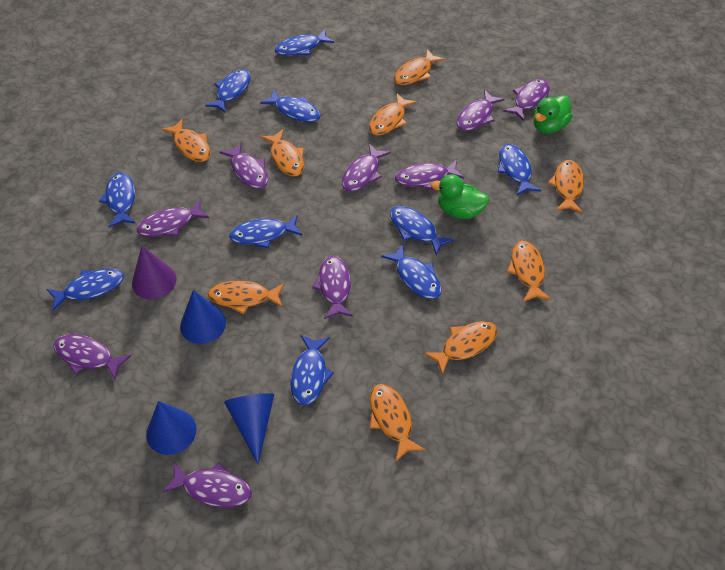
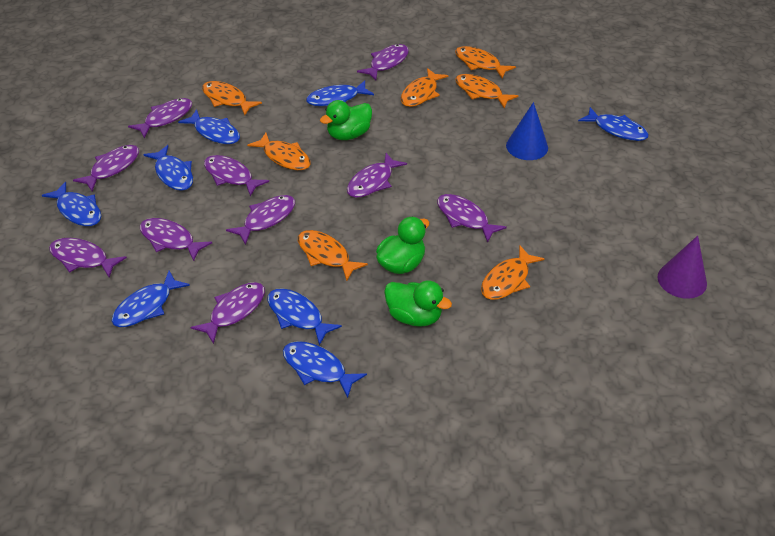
blue cone: 3 -> 1
blue fish: 10 -> 8
green duck: 2 -> 3
orange fish: 9 -> 7
purple fish: 9 -> 10

